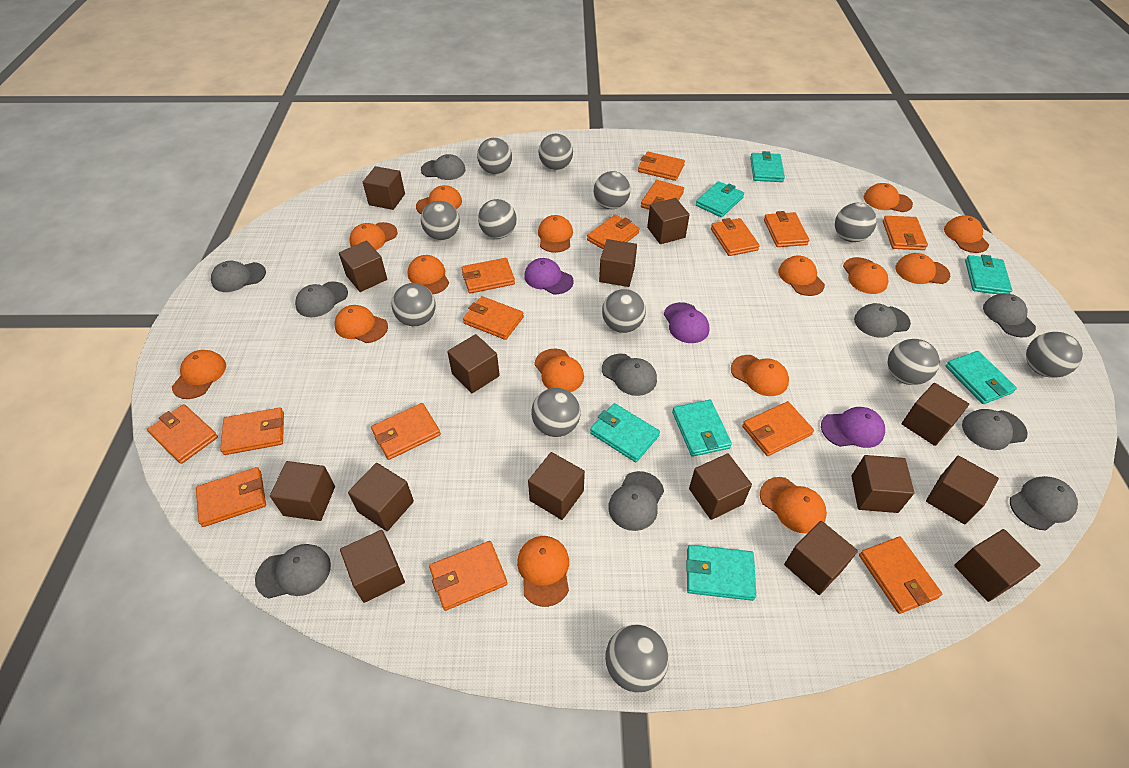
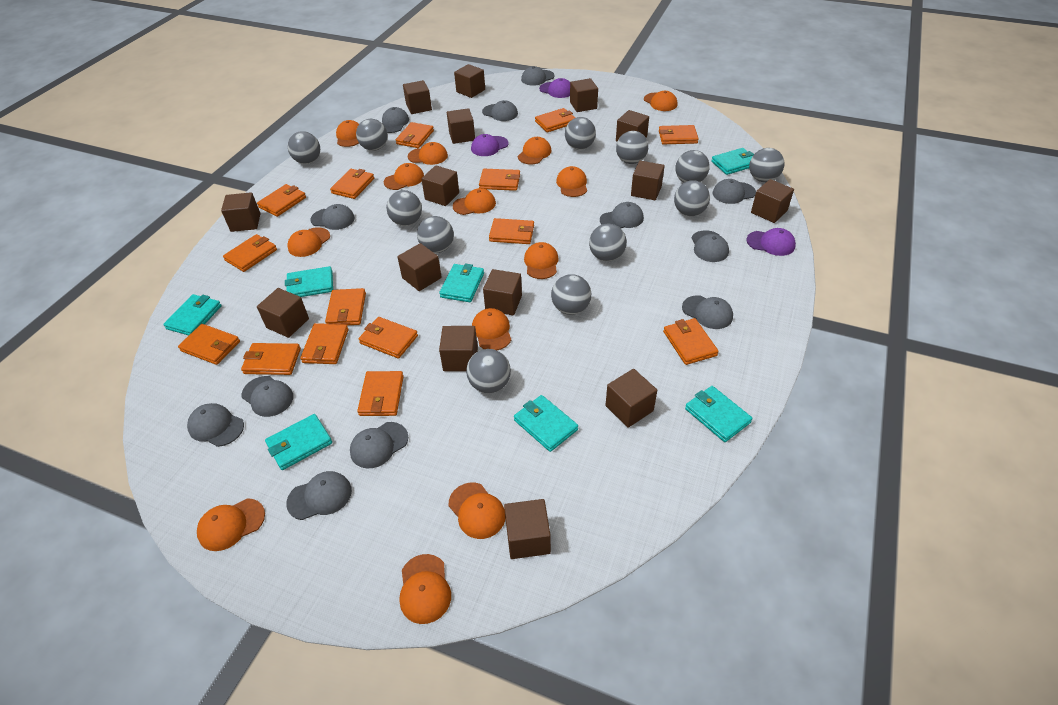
grey cap: 10 -> 12
orange cap: 15 -> 13

